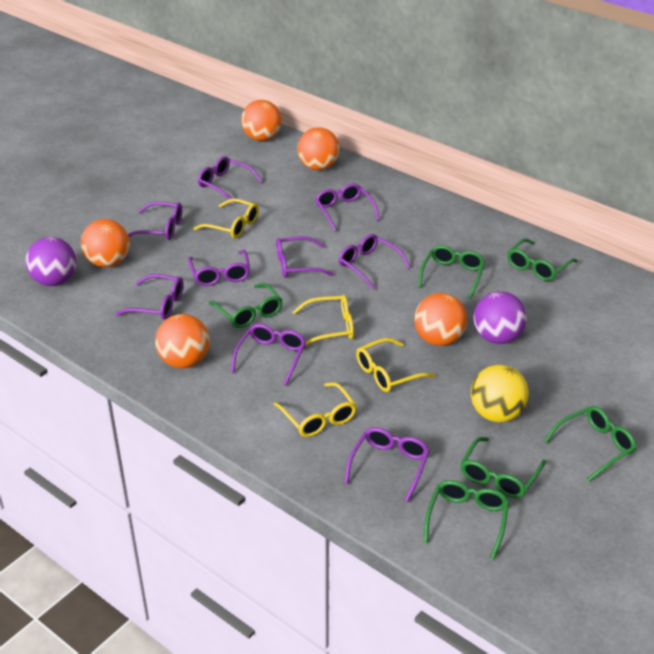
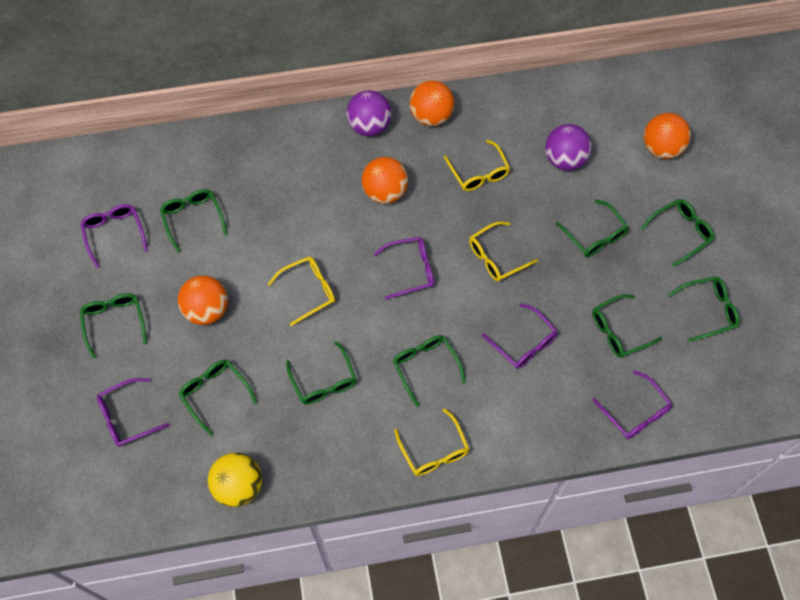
green glasses: 6 -> 9
orange ball: 5 -> 4
purple glasses: 9 -> 5

